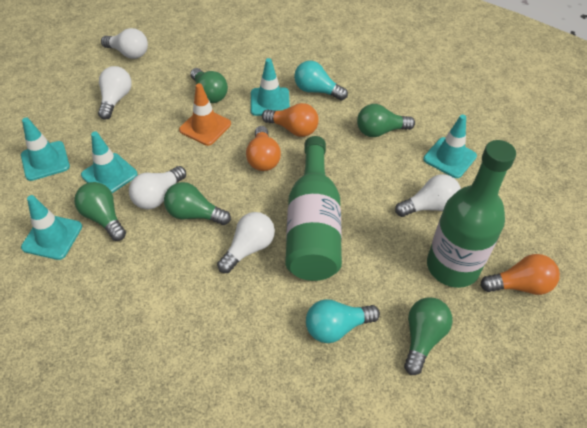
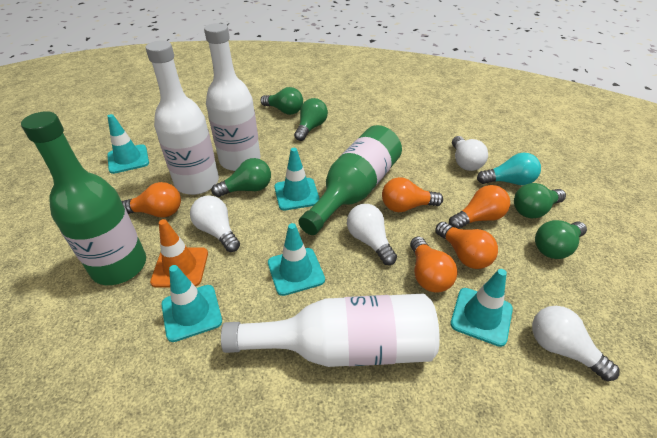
orange light bulb: 3 -> 5
turquoise light bulb: 2 -> 1
white bottle: 0 -> 3
white light bulb: 5 -> 4

